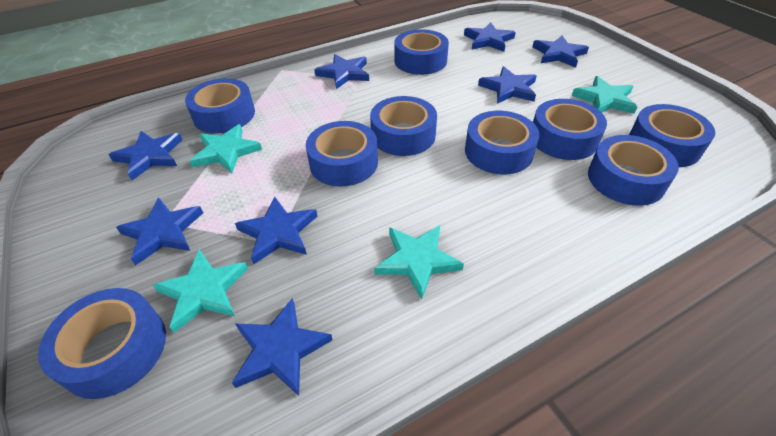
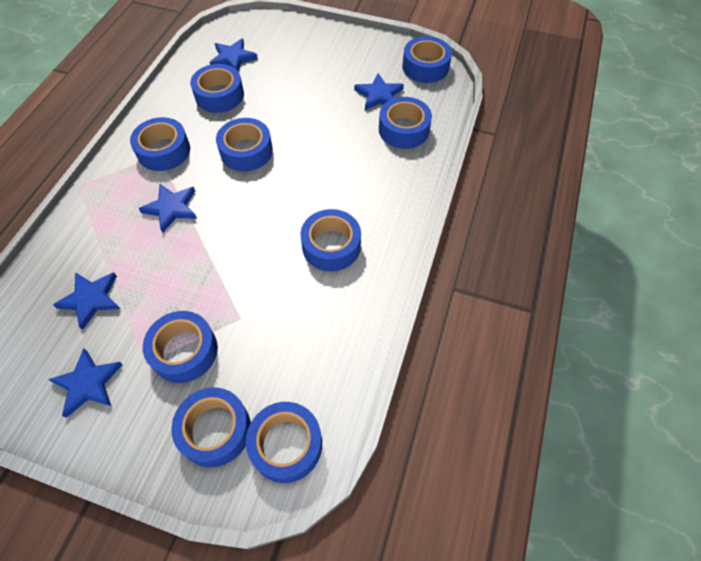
blue star: 8 -> 5
turquoise star: 4 -> 0

